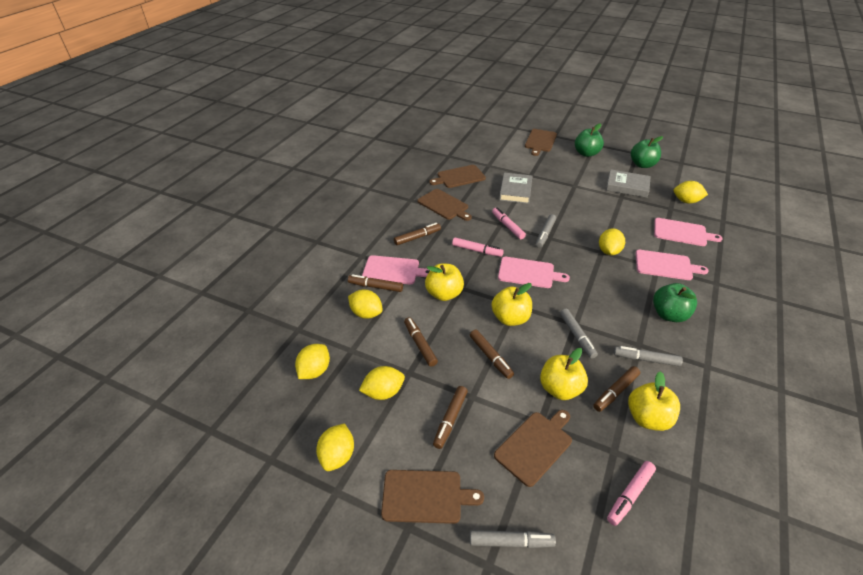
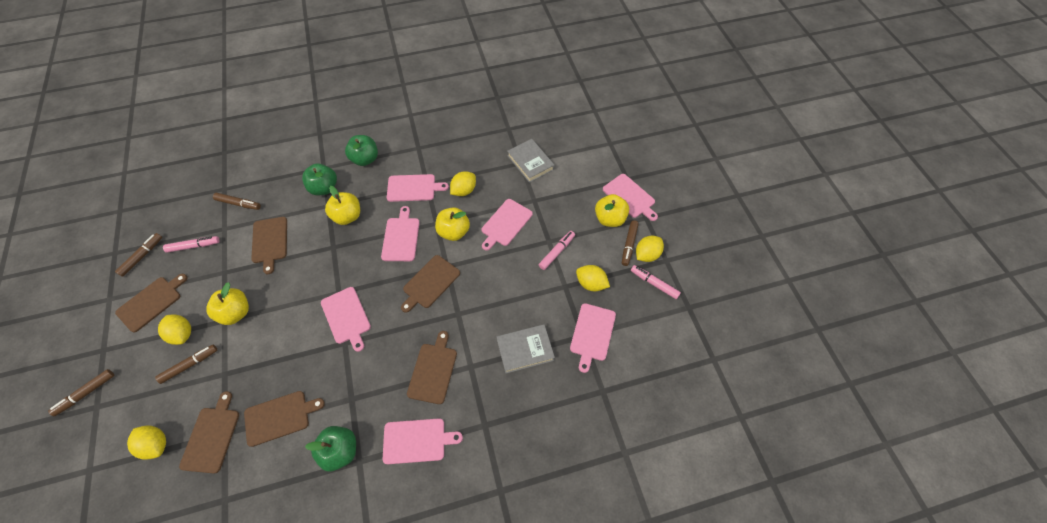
brown cutting board: 5 -> 6
brown marker: 6 -> 5
grey marker: 4 -> 0
pink cutting board: 4 -> 7
yellow lemon: 6 -> 5

